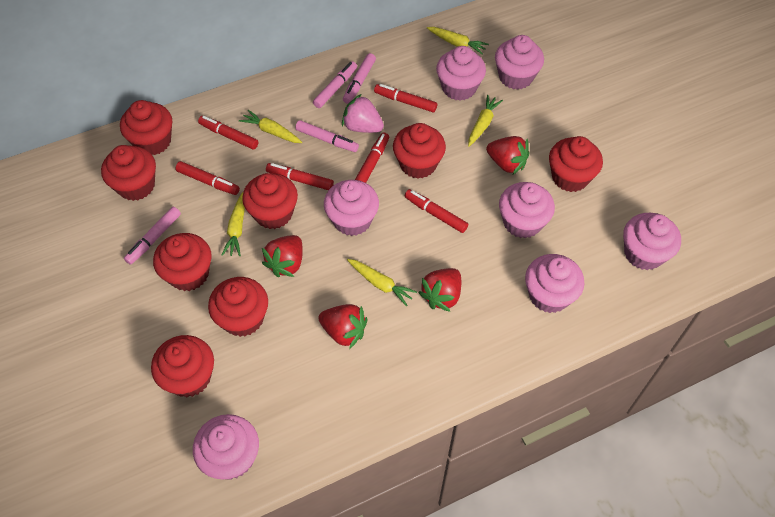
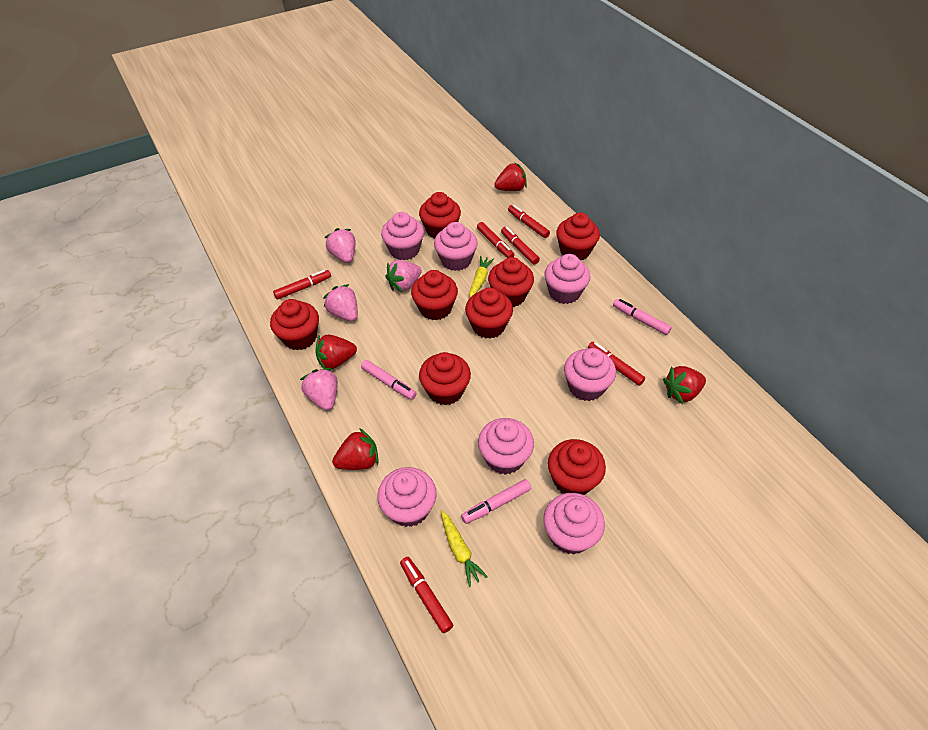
pink marker: 4 -> 3
pink strawberry: 1 -> 4
yellow carrot: 5 -> 2

